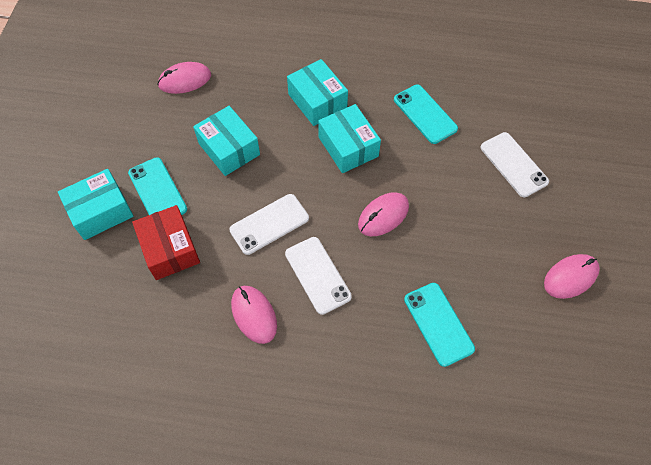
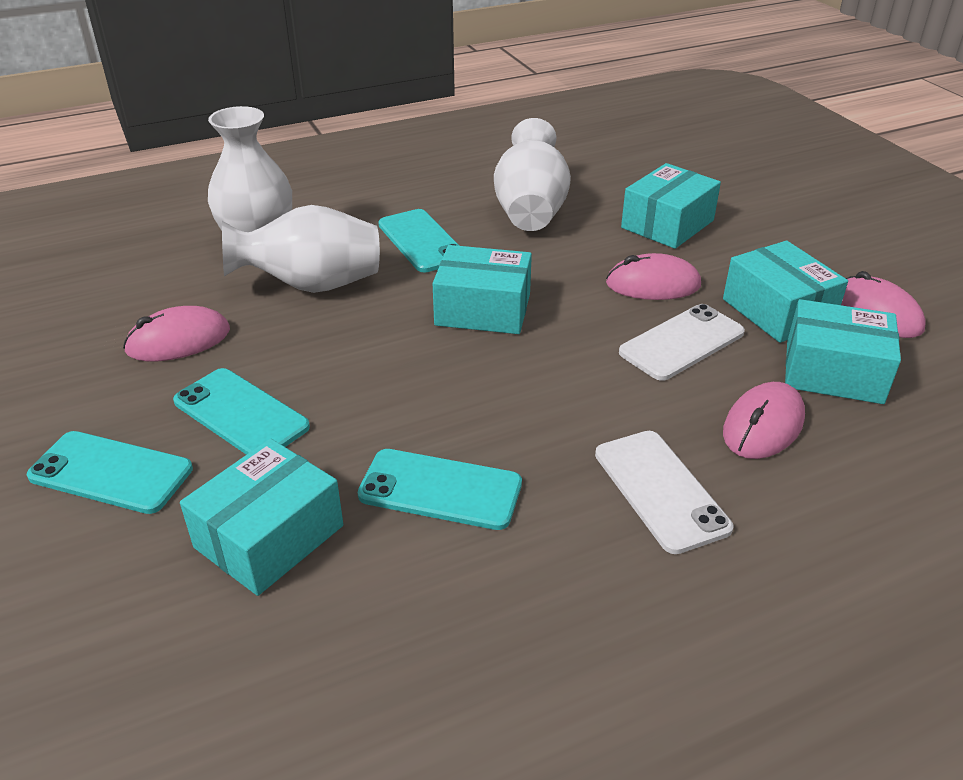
red box: 1 -> 0
turquoise box: 4 -> 5
turquoise phone: 3 -> 4
white phone: 3 -> 2
white vase: 0 -> 3

